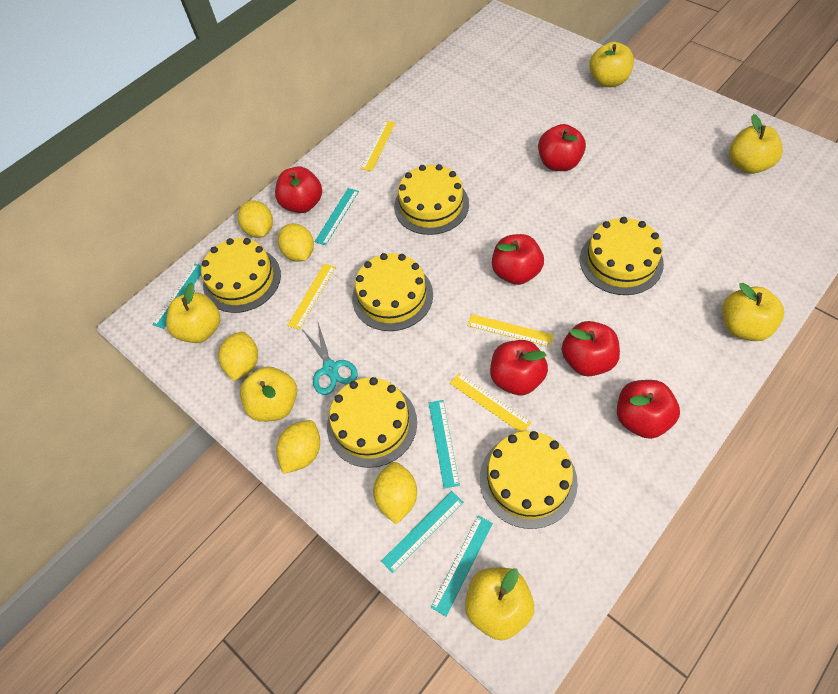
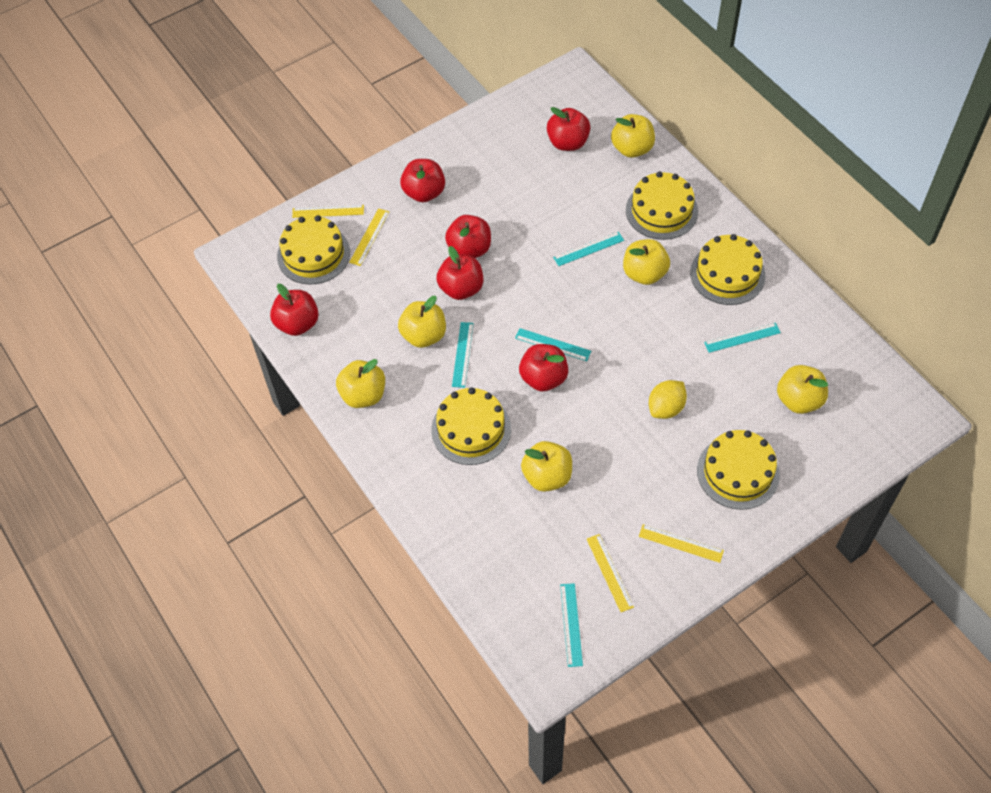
turquoise scissors: 1 -> 0
yellow cake: 6 -> 5
yellow lemon: 5 -> 1

